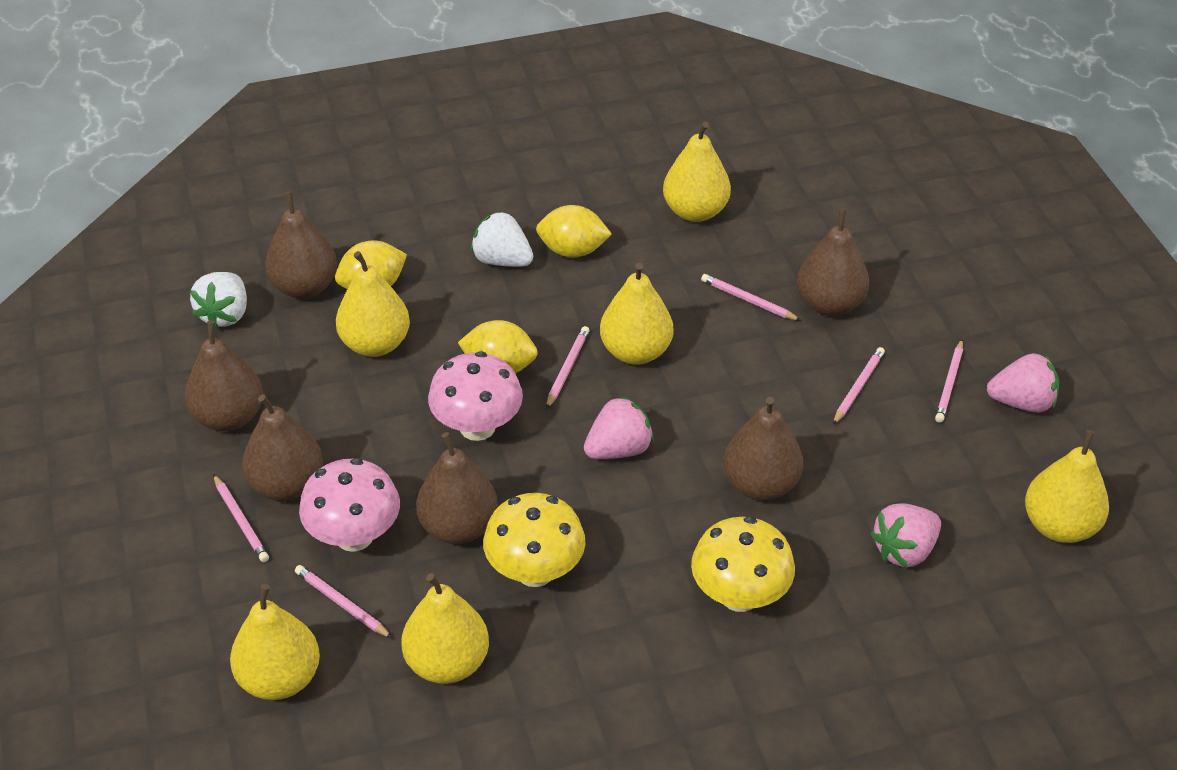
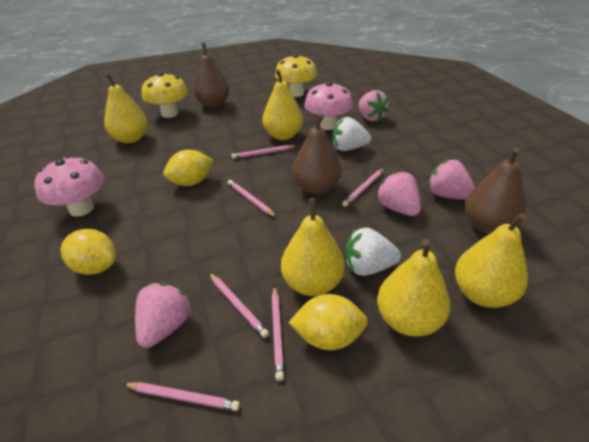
brown pear: 6 -> 3
pink strawberry: 3 -> 4
yellow pear: 6 -> 5

